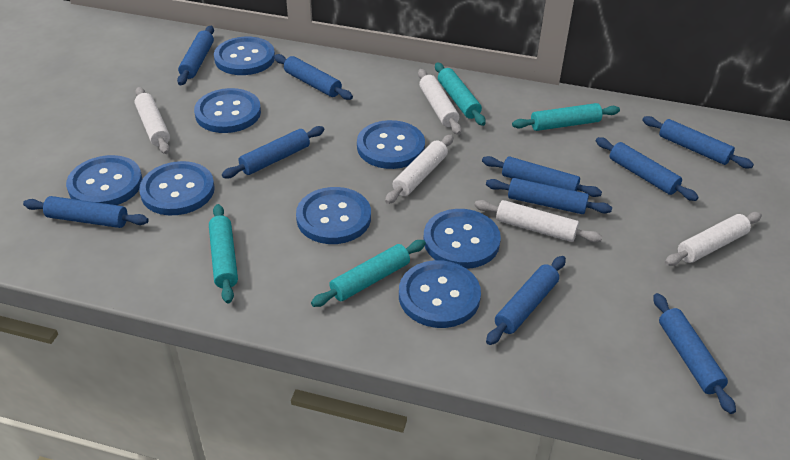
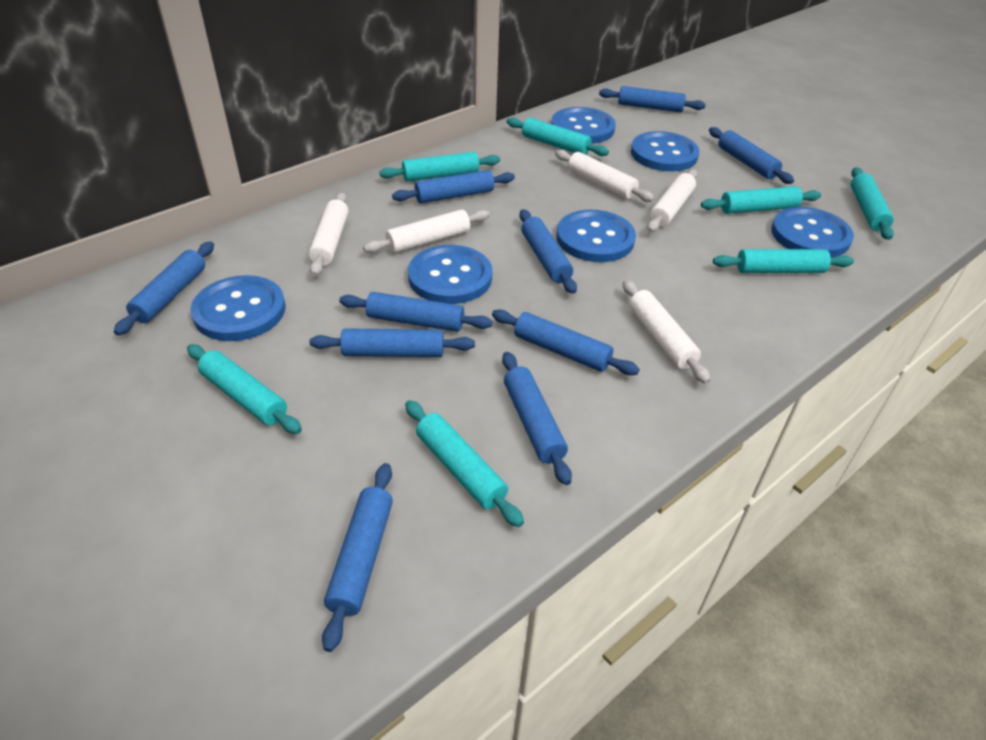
blue button: 8 -> 6
turquoise rolling pin: 4 -> 7

